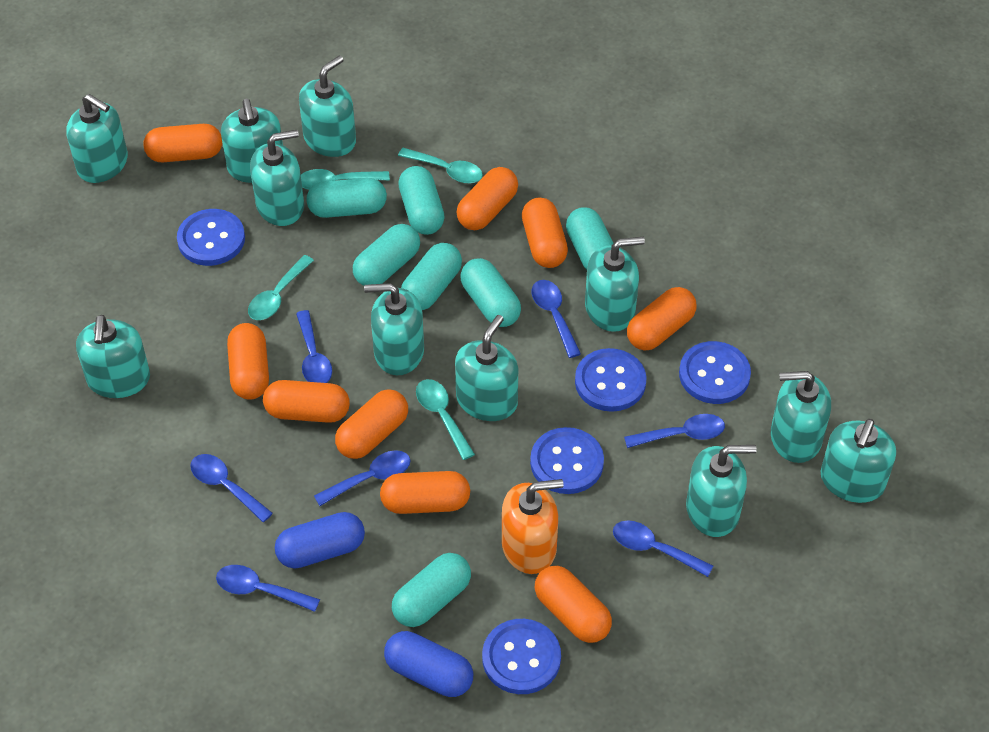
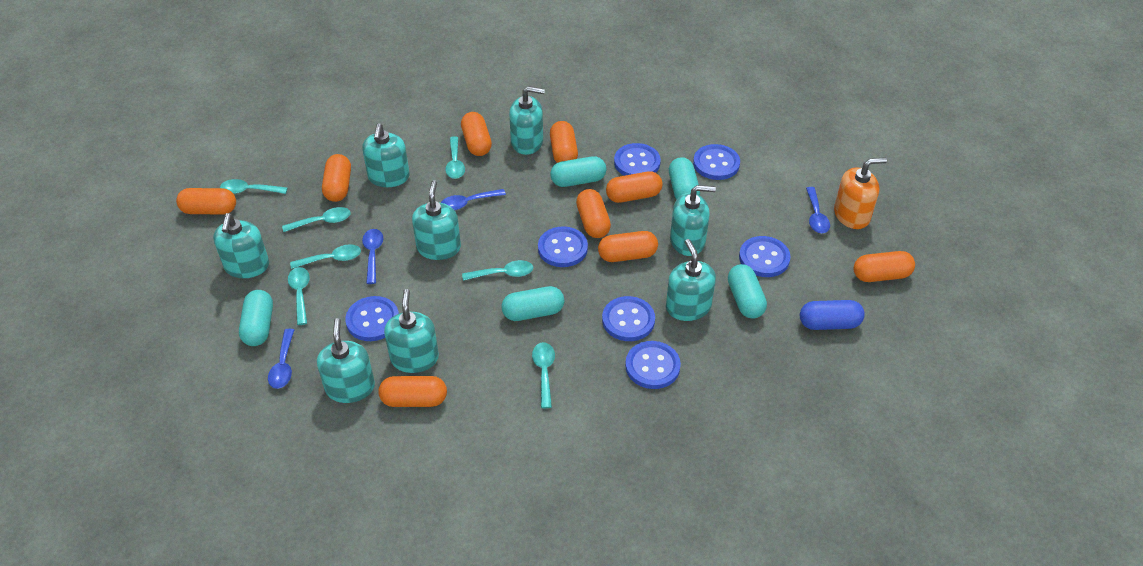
blue button: 5 -> 7
blue capsule: 2 -> 1
blue spoon: 7 -> 4
turquoise capsule: 7 -> 5
turquoise soap dispenser: 11 -> 8
turquoise spoon: 4 -> 7

